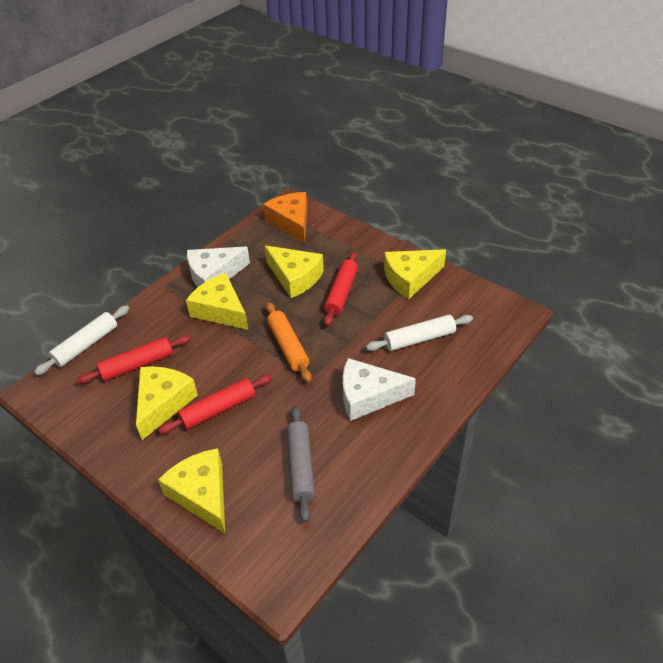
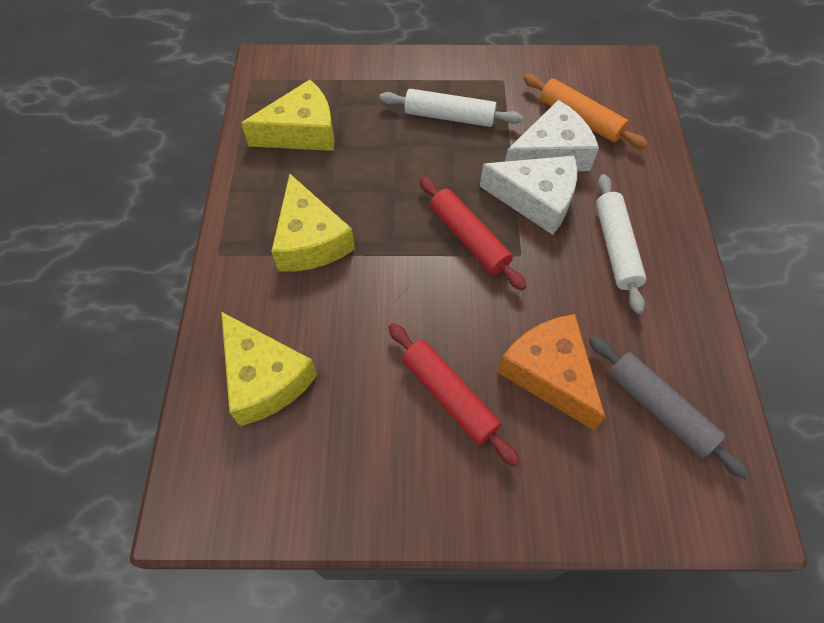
red rolling pin: 3 -> 2
yellow cheese: 5 -> 3

